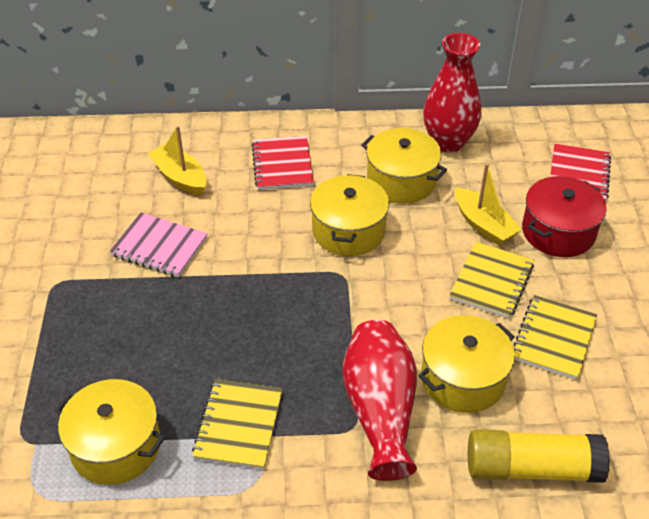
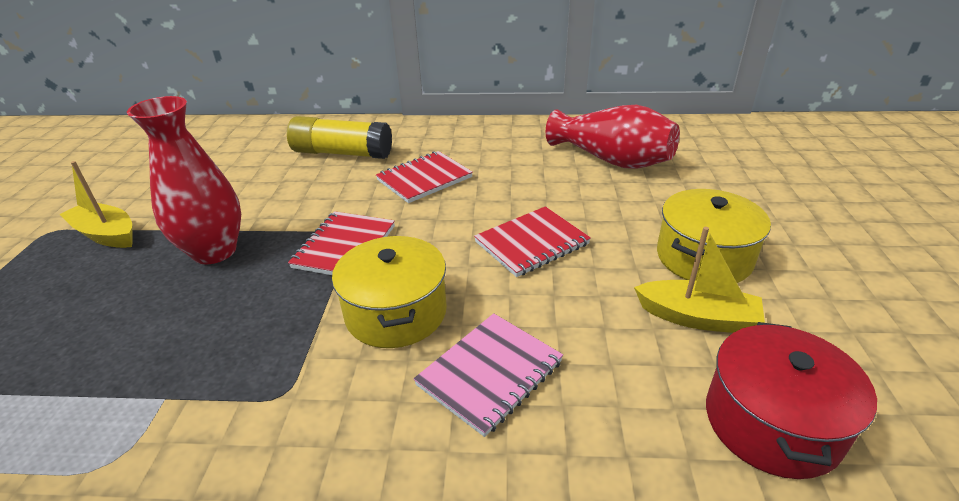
red notebook: 2 -> 3
yellow notebook: 3 -> 0
yellow pot: 4 -> 2

